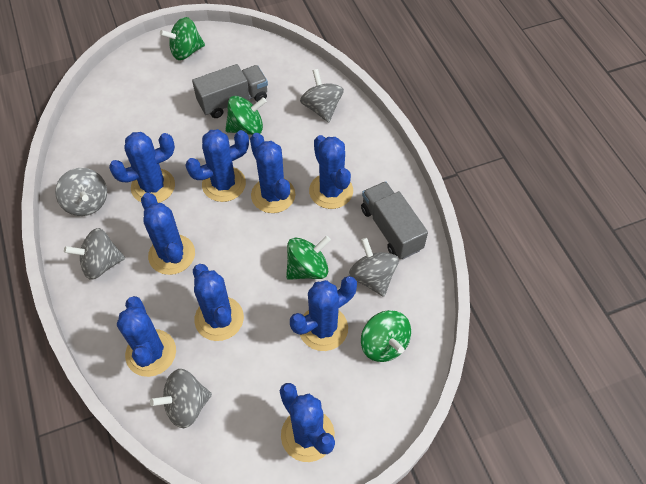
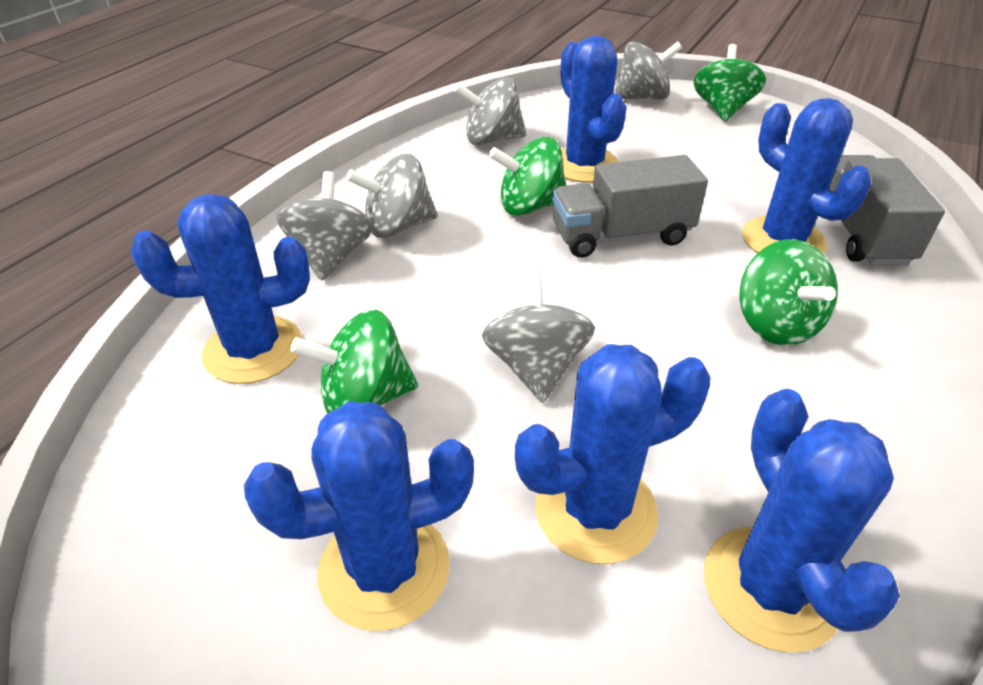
blue cactus: 9 -> 6

